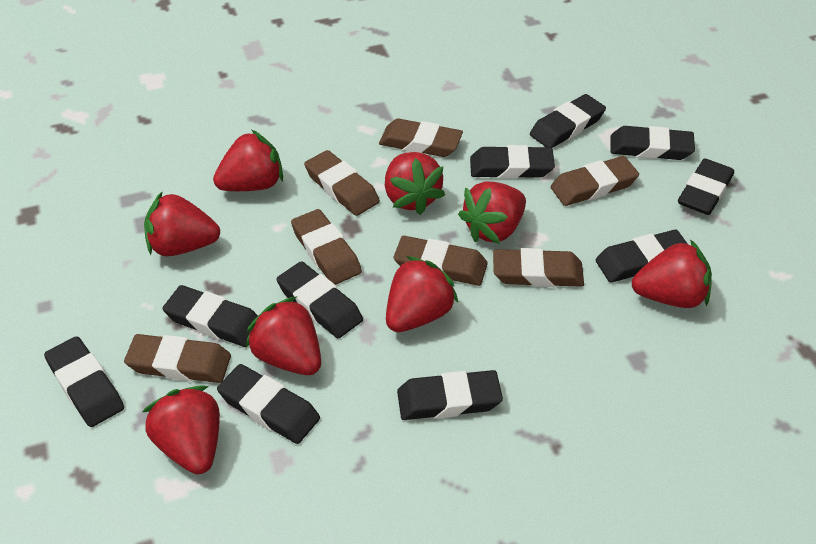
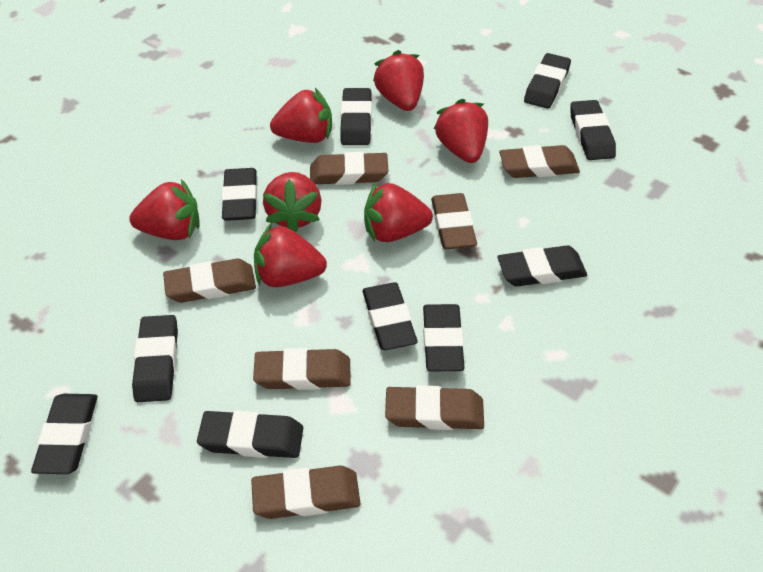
red strawberry: 8 -> 7

